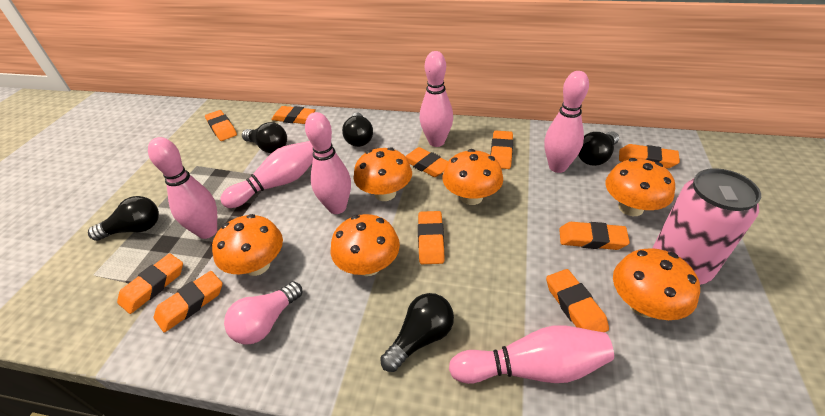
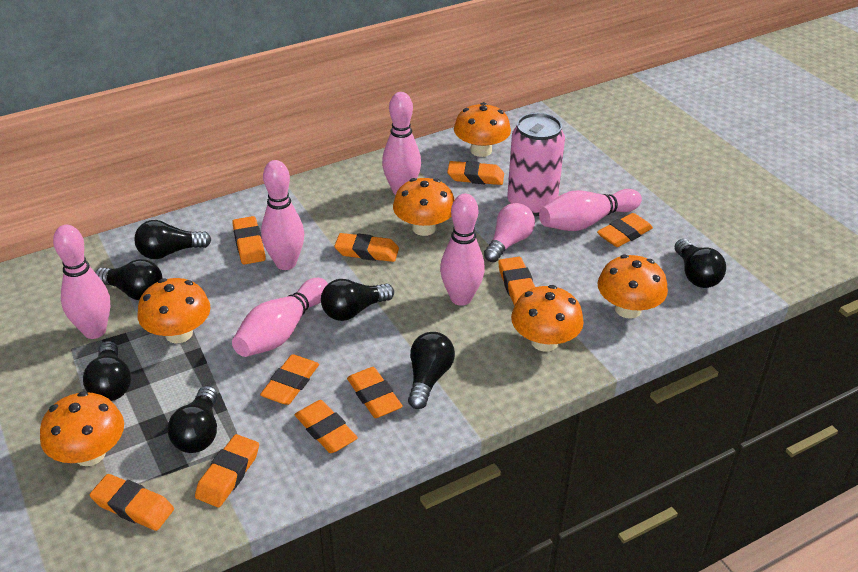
black light bulb: 5 -> 7

